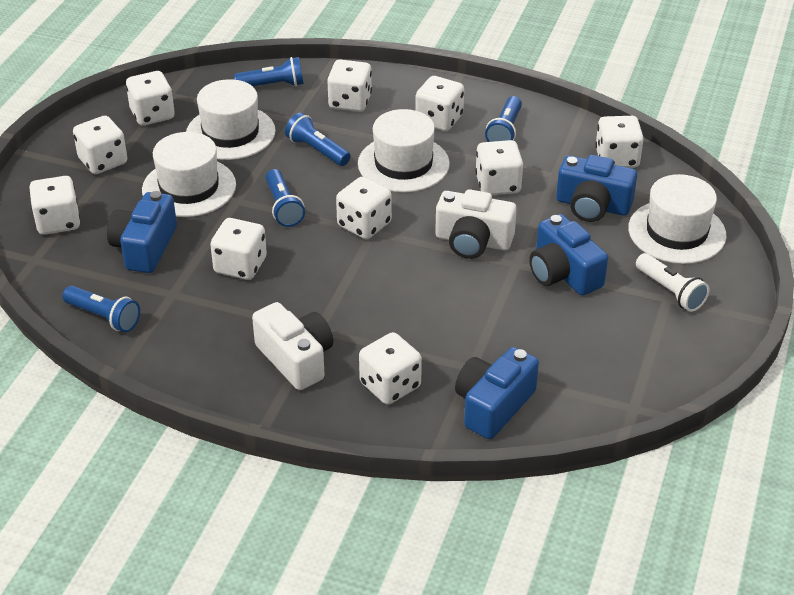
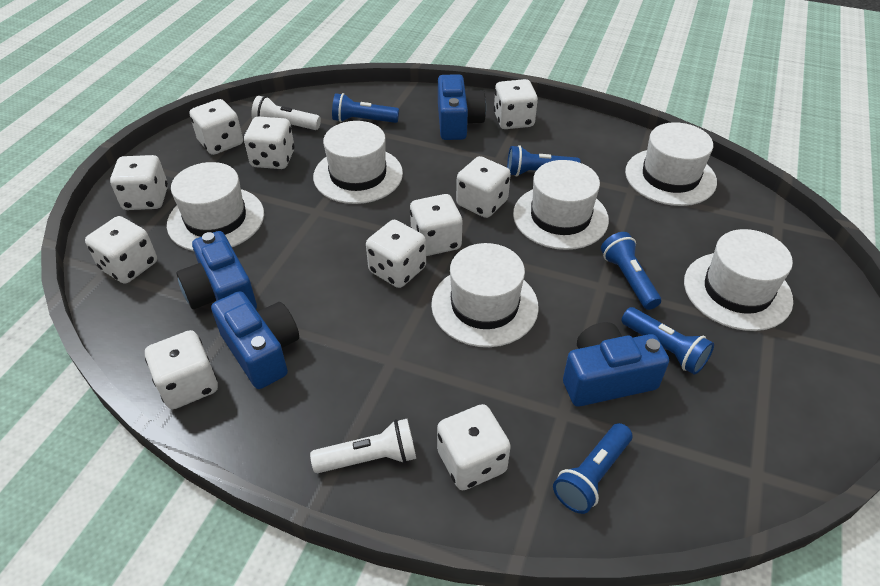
white camera: 2 -> 0
white flashlight: 1 -> 2
white hat: 4 -> 6

